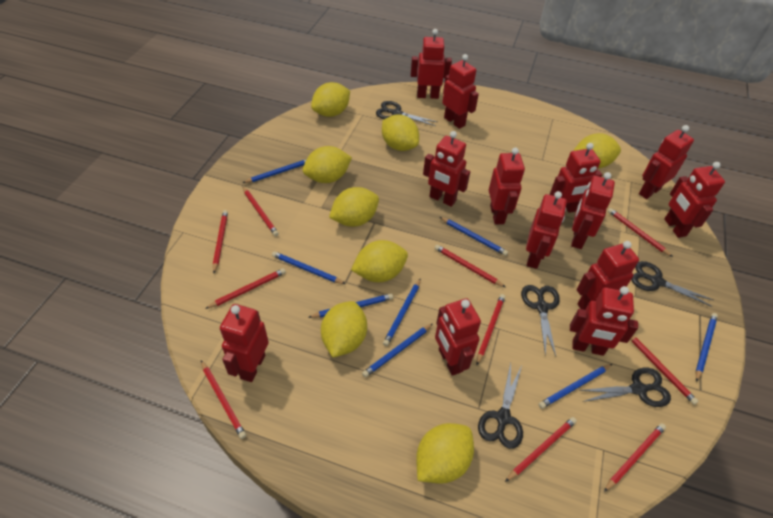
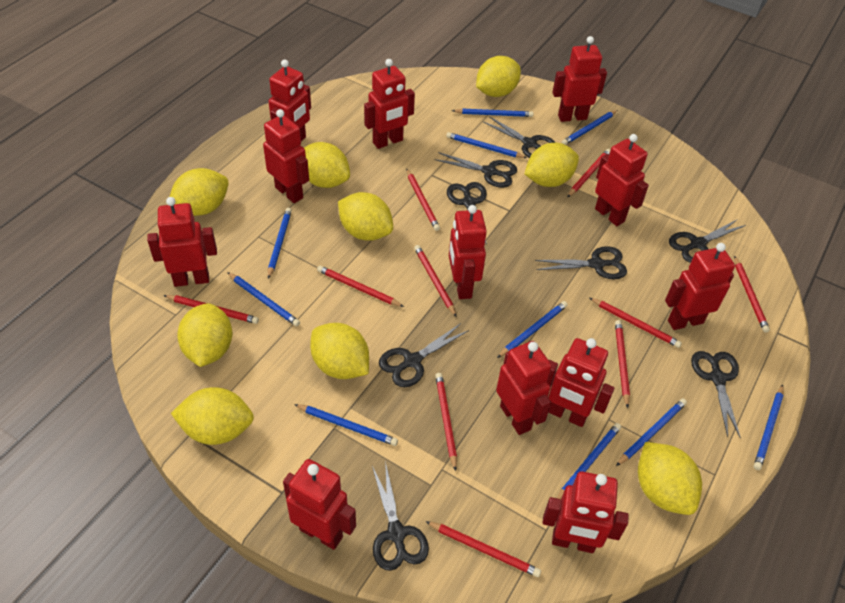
black scissors: 5 -> 8
blue pencil: 8 -> 10
red robot: 13 -> 12
yellow lemon: 8 -> 9

